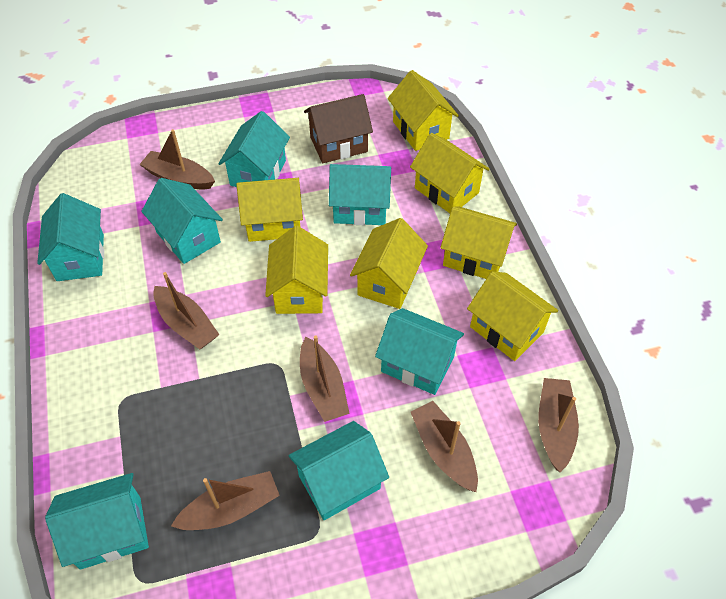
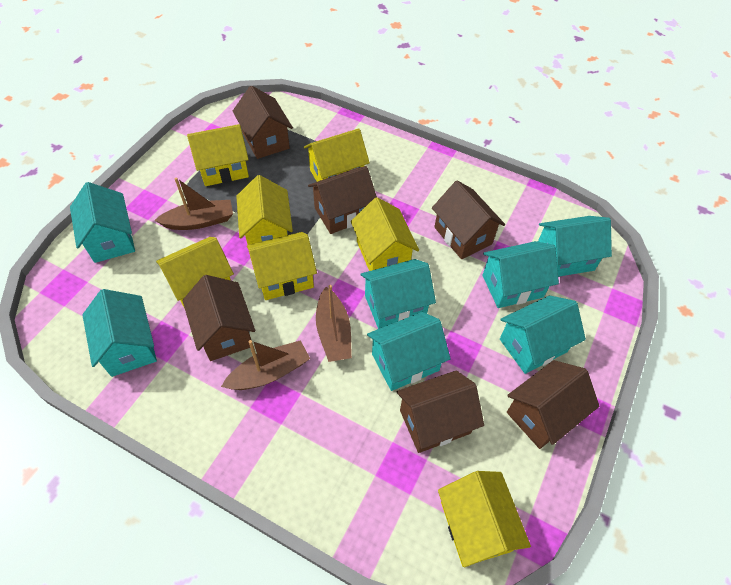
brown boat: 6 -> 3
brown house: 1 -> 6

